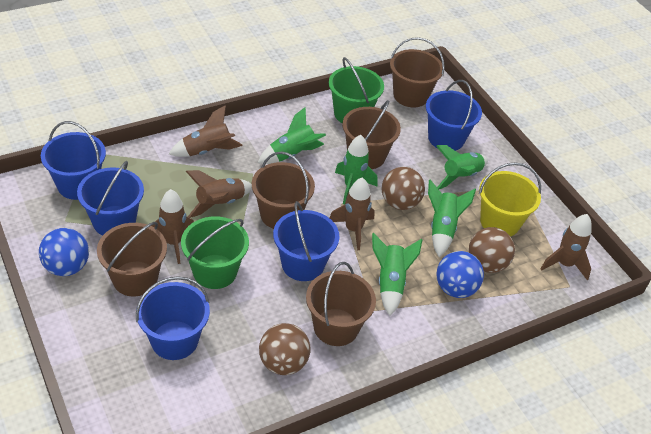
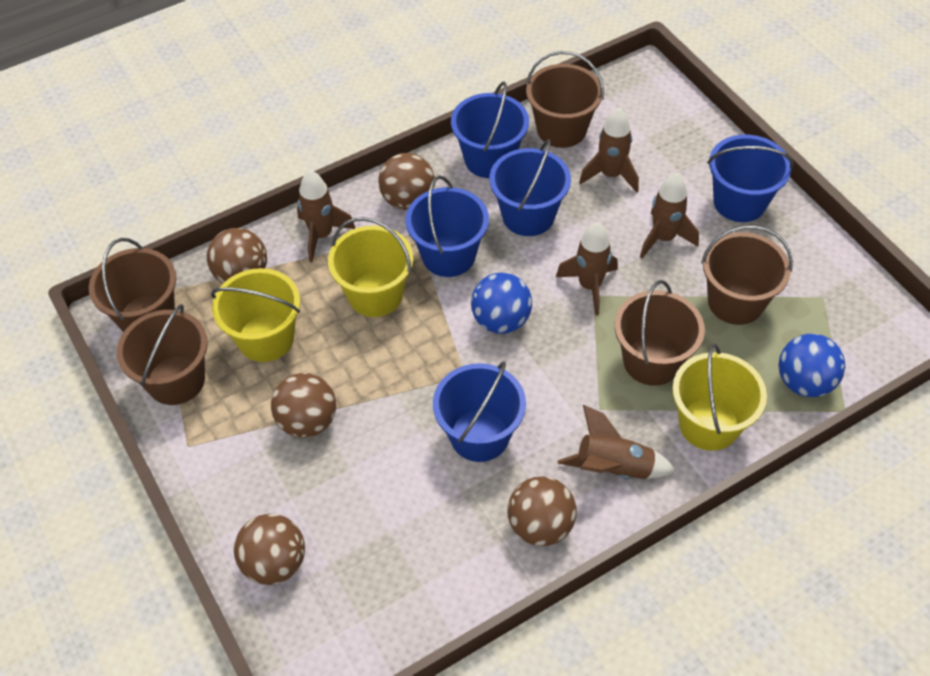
brown ball: 3 -> 5
green bucket: 2 -> 0
green rocket: 5 -> 0
yellow bucket: 1 -> 3

